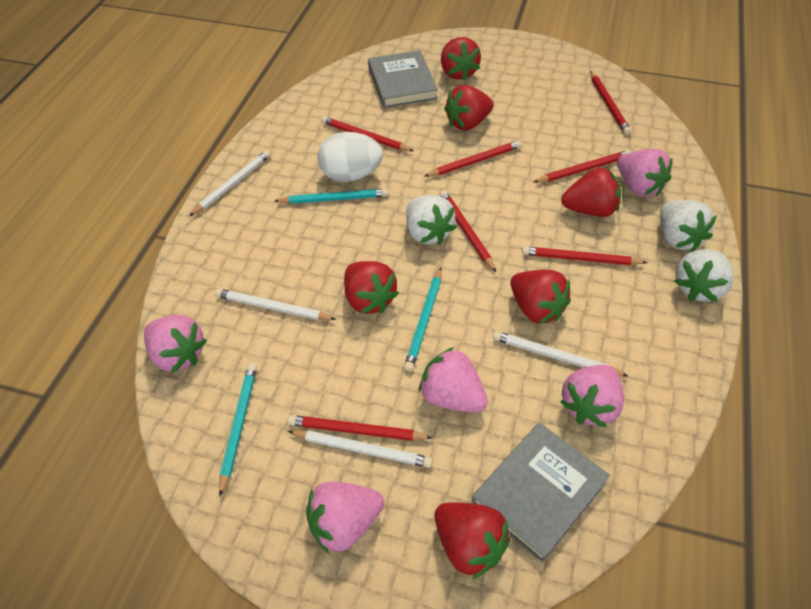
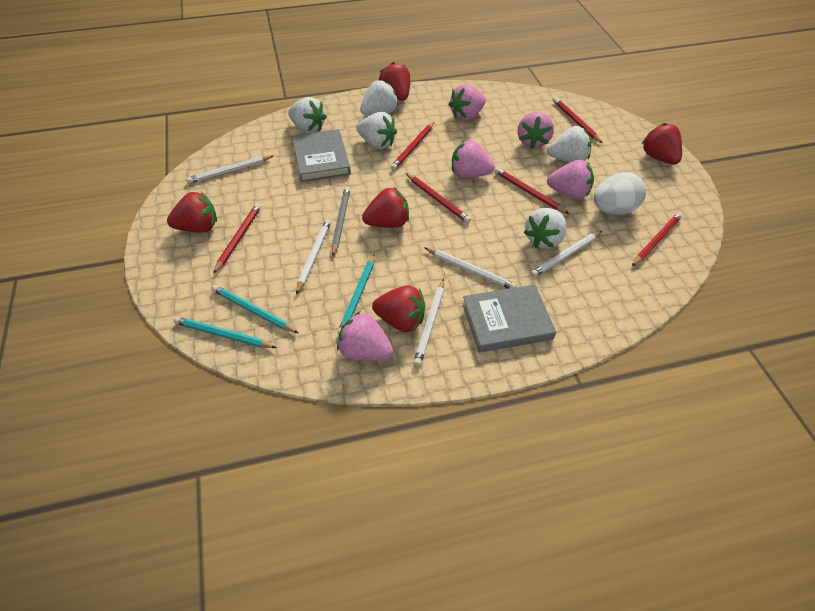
grey pencil: 0 -> 1
red pencil: 7 -> 6
red strawberry: 6 -> 5
white pencil: 4 -> 5
white strawberry: 3 -> 5

